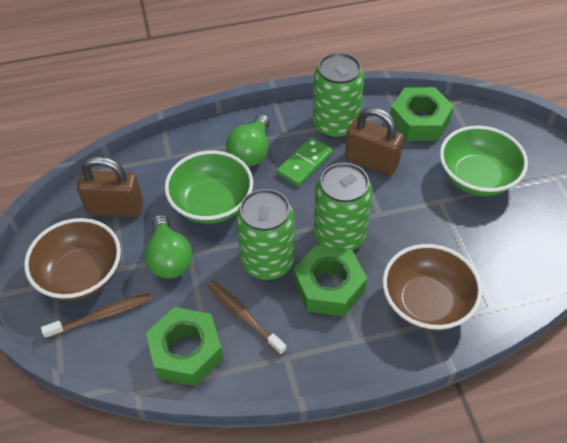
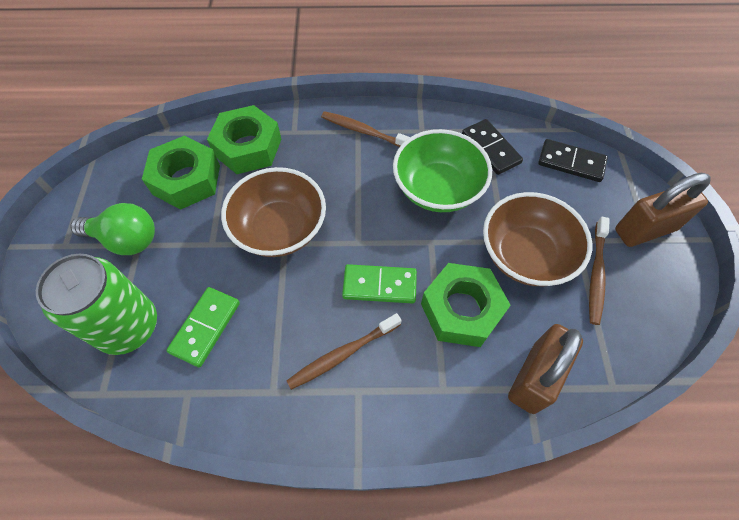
black domino: 0 -> 2
brown toothbrush: 2 -> 3
green bowl: 2 -> 1
green can: 3 -> 1
green domino: 1 -> 2
green light bulb: 2 -> 1

